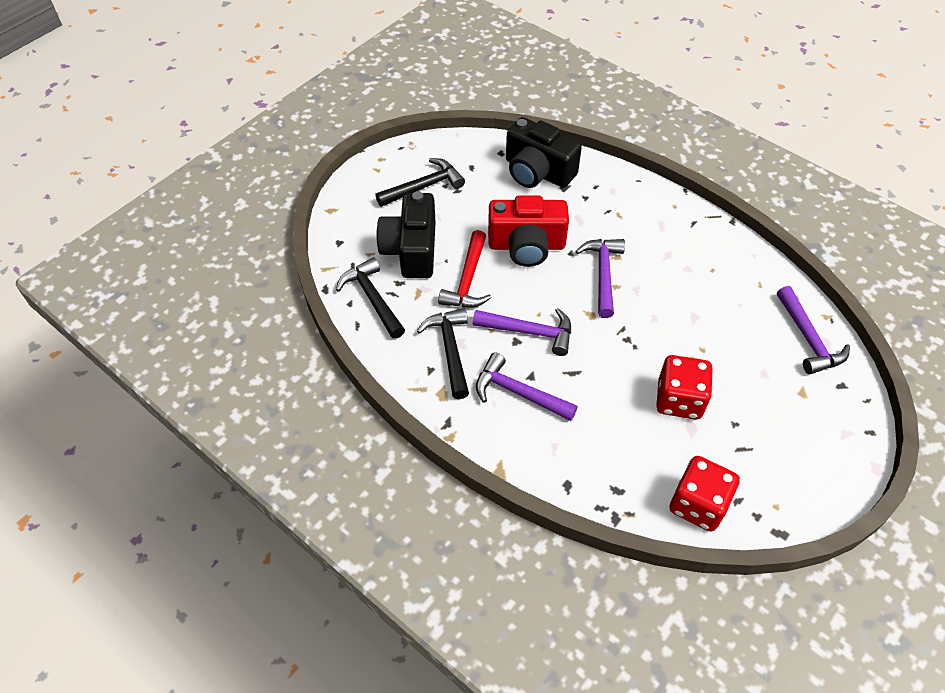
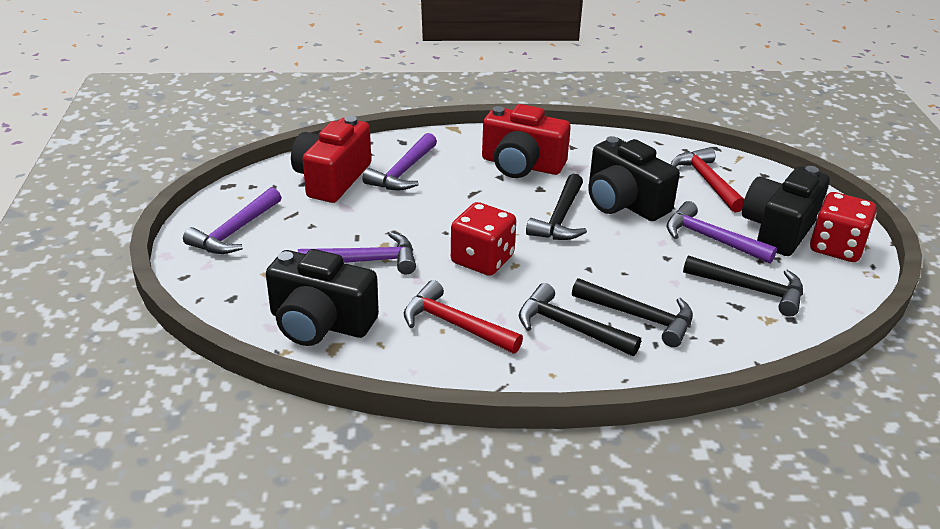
black camera: 2 -> 3
black hammer: 3 -> 4
red camera: 1 -> 2
red hammer: 1 -> 2

